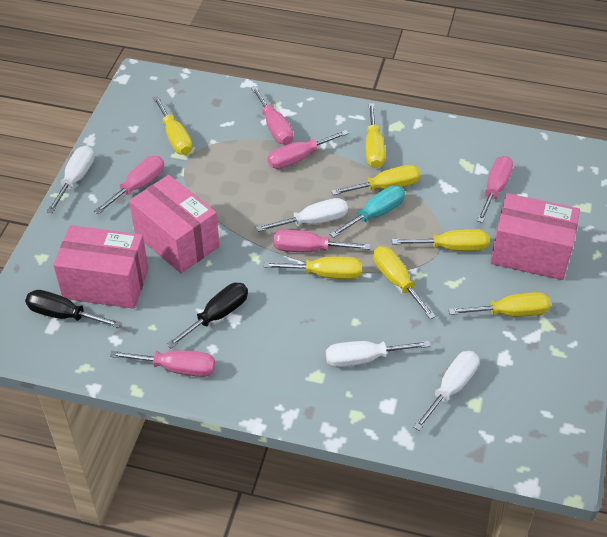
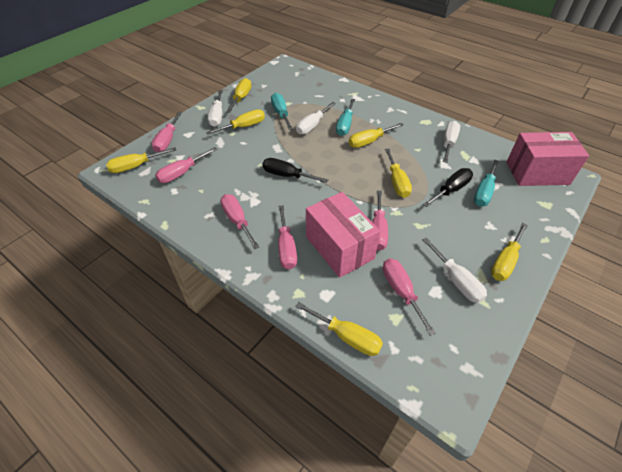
pink box: 3 -> 2
turquoise screwdriver: 1 -> 3

